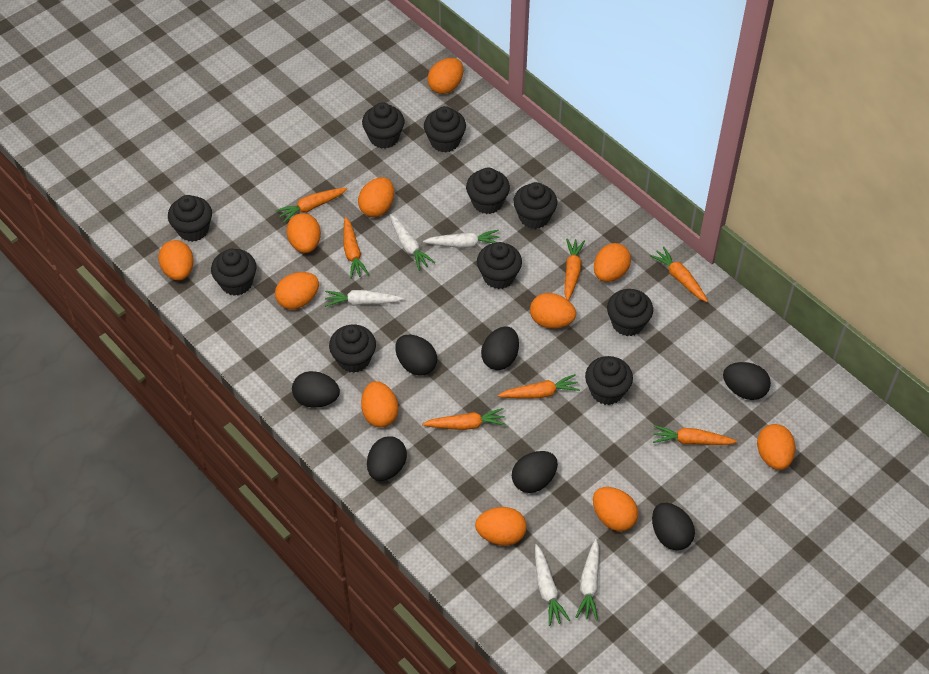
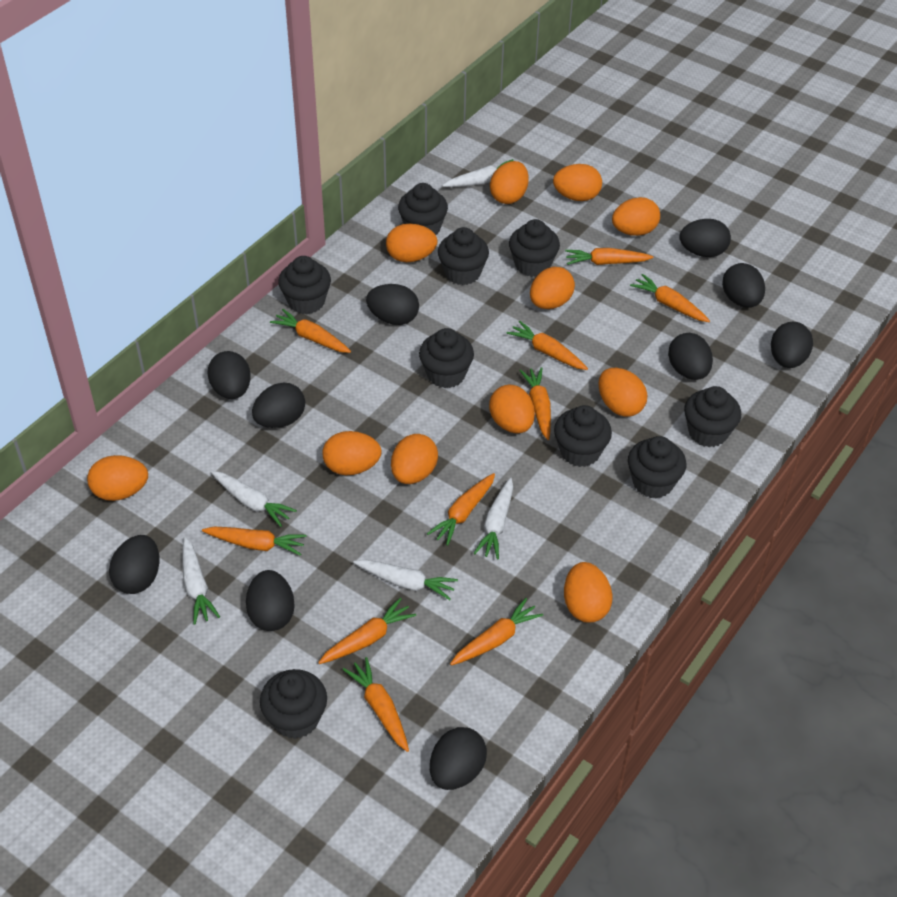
black cupcake: 10 -> 9
black egg: 7 -> 10
orange carrot: 7 -> 10

